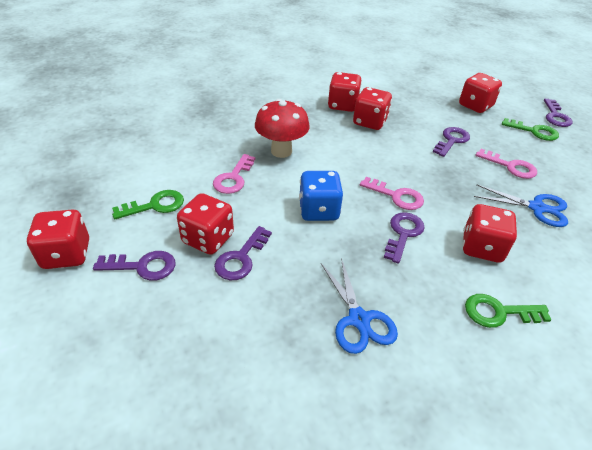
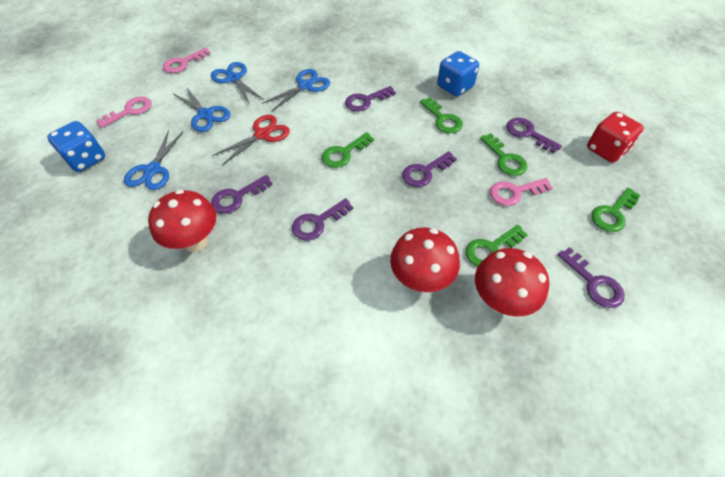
blue dice: 1 -> 2
blue scissors: 2 -> 4
green key: 3 -> 5
purple key: 5 -> 6
red dice: 6 -> 1
red mushroom: 1 -> 3
red scissors: 0 -> 1

